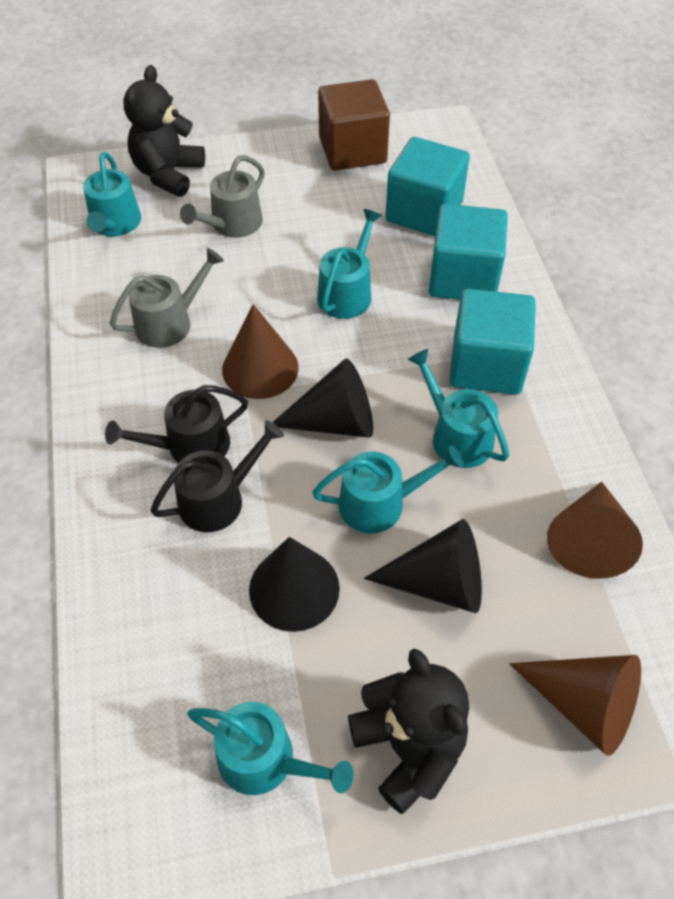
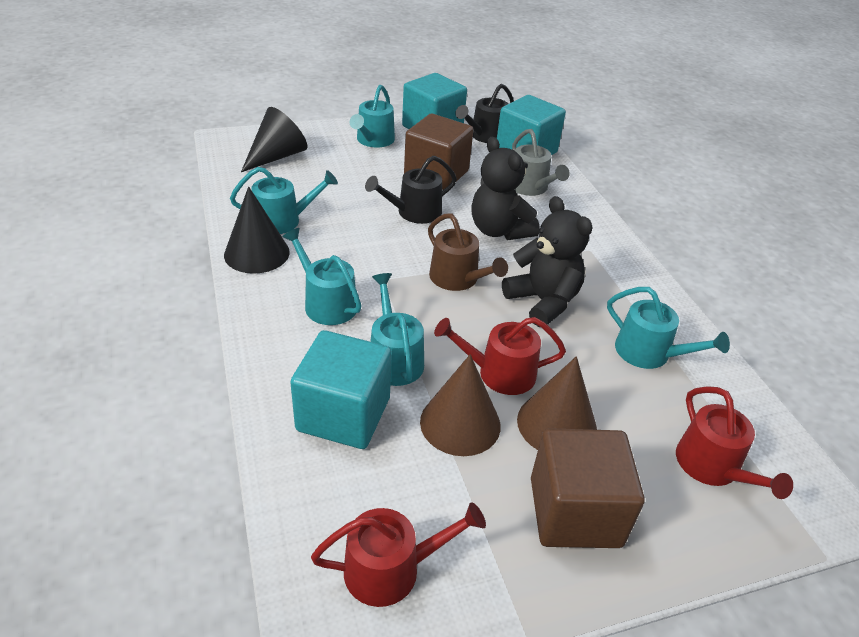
black cone: 3 -> 2
brown cone: 3 -> 2
brown cube: 1 -> 2
brown watering can: 0 -> 1
grey watering can: 2 -> 1
red watering can: 0 -> 3

